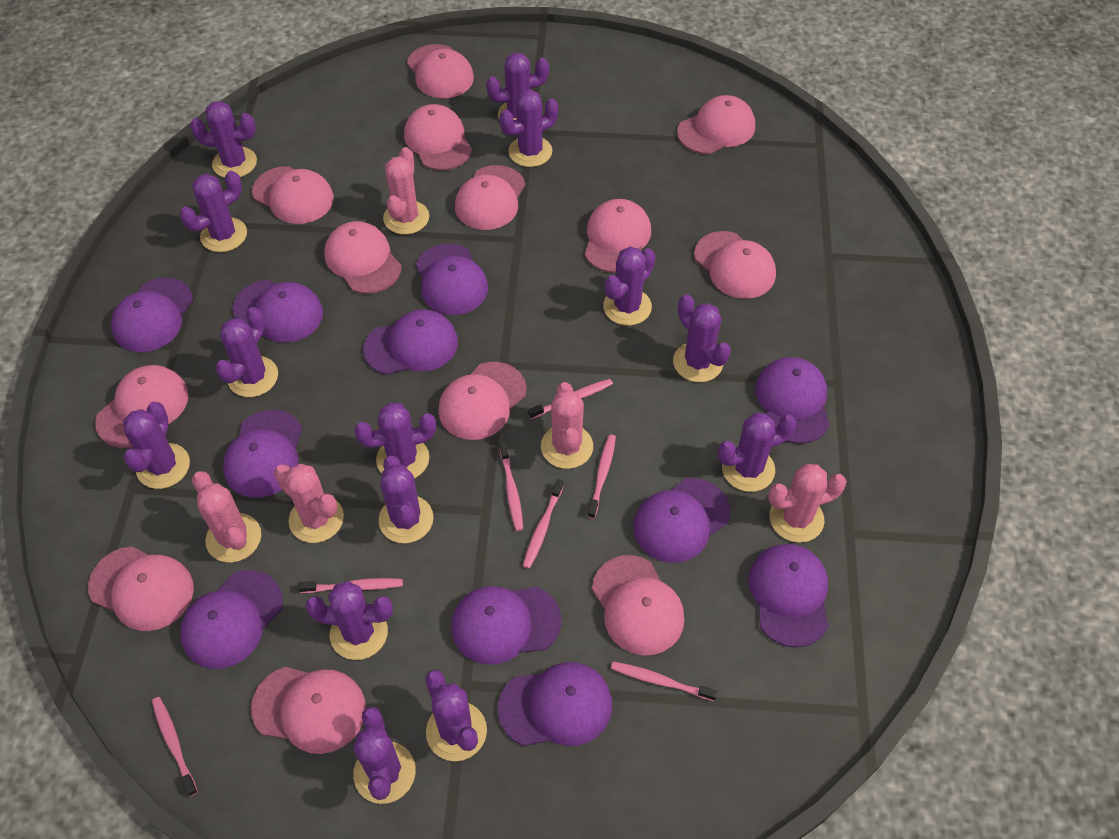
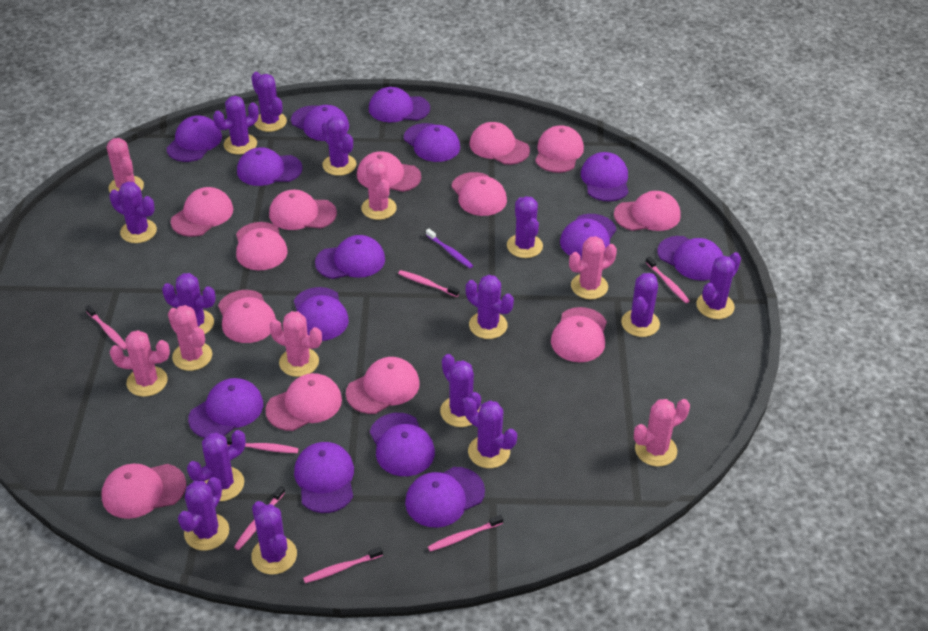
pink cactus: 5 -> 7
purple cap: 11 -> 14
purple toothbrush: 0 -> 1

